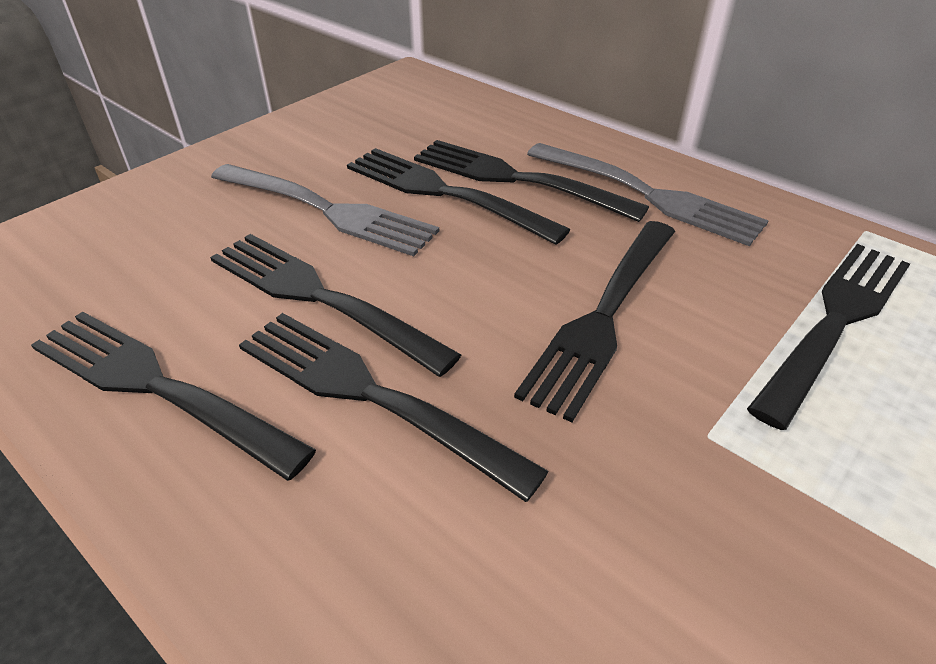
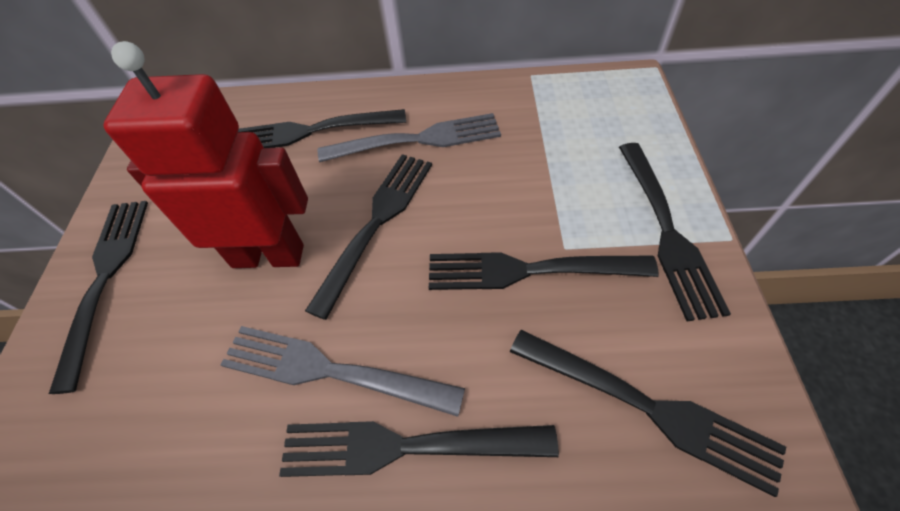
red robot: 0 -> 1

